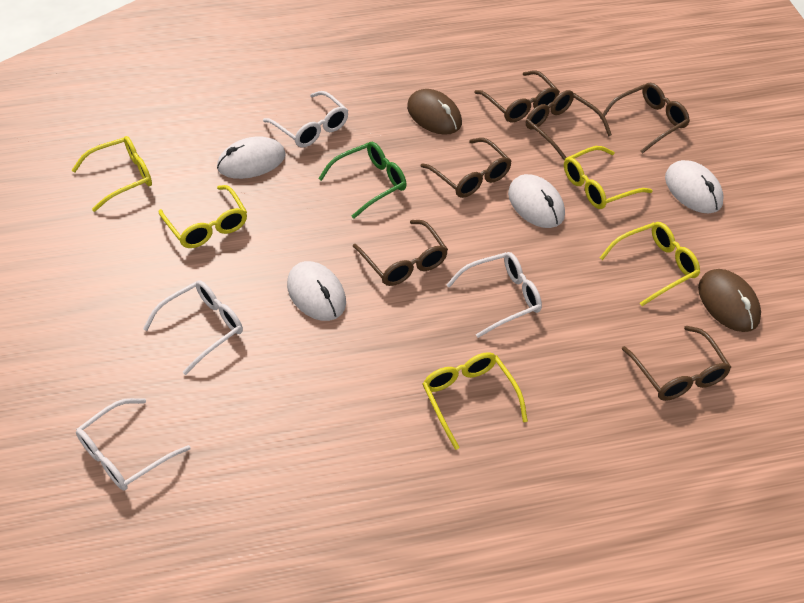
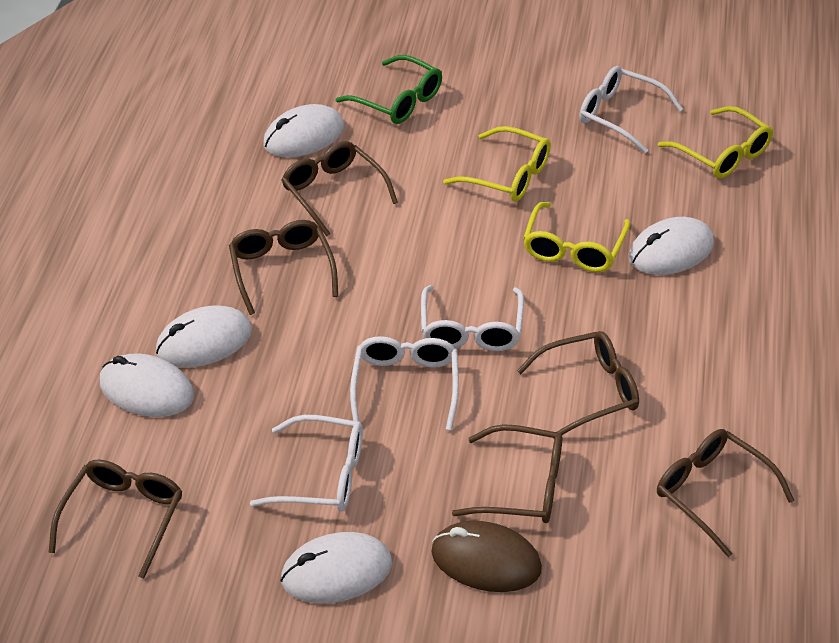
brown mouse: 2 -> 1
white mouse: 4 -> 5
yellow glasses: 5 -> 3

